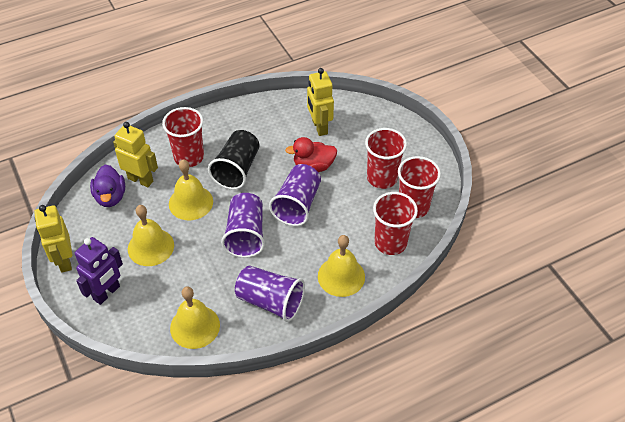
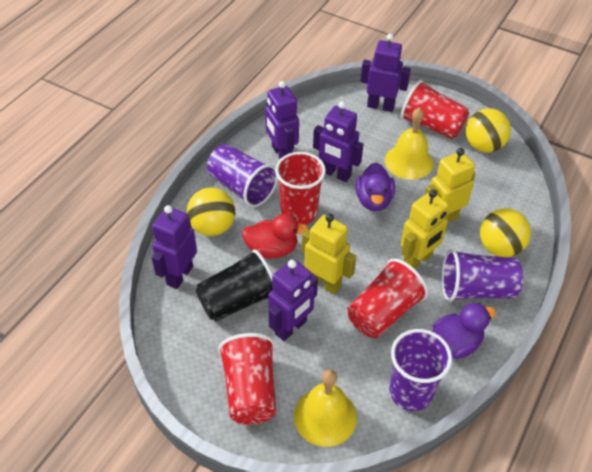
purple duck: 1 -> 2
purple robot: 1 -> 5
yellow ball: 0 -> 3
yellow bell: 4 -> 2

